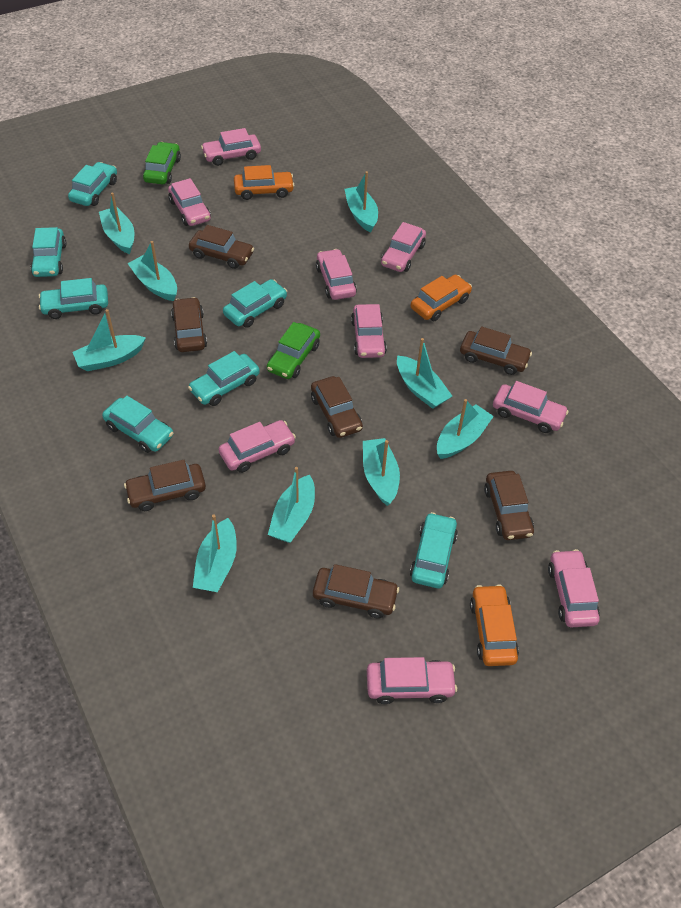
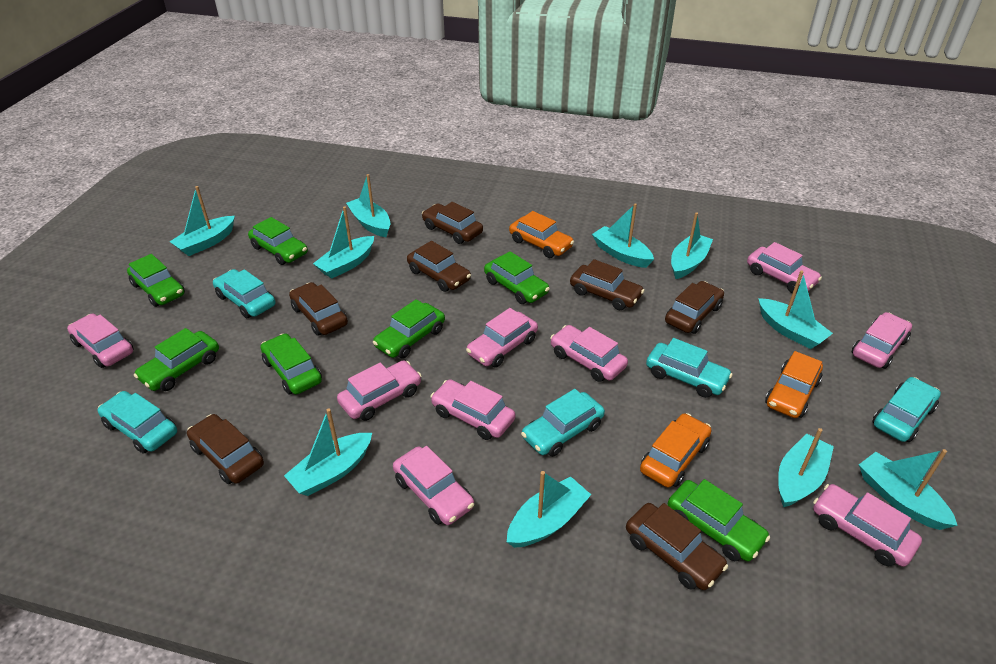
green car: 2 -> 7
turquoise boat: 9 -> 10
turquoise car: 7 -> 5

